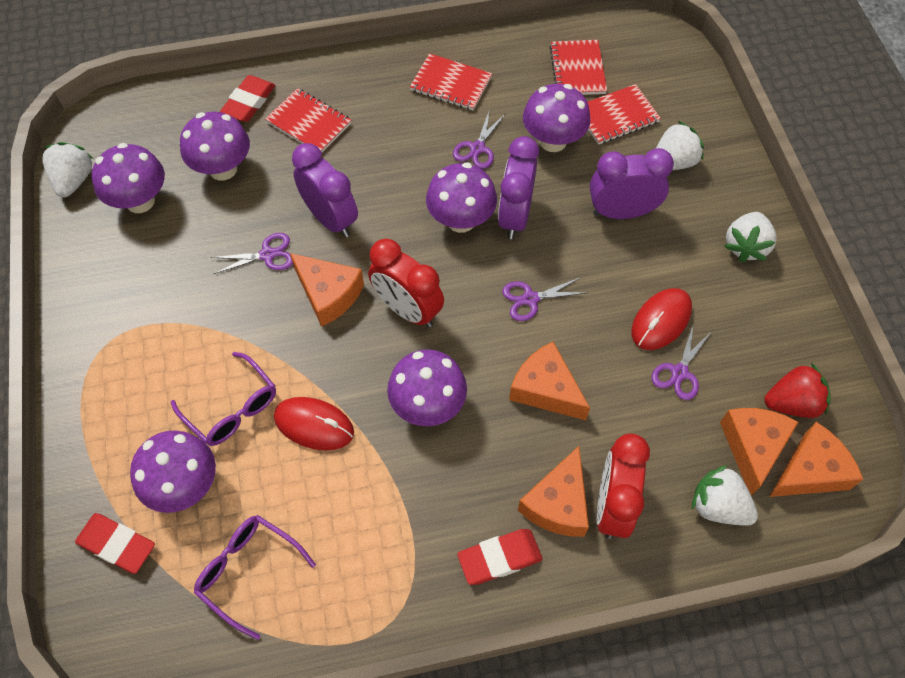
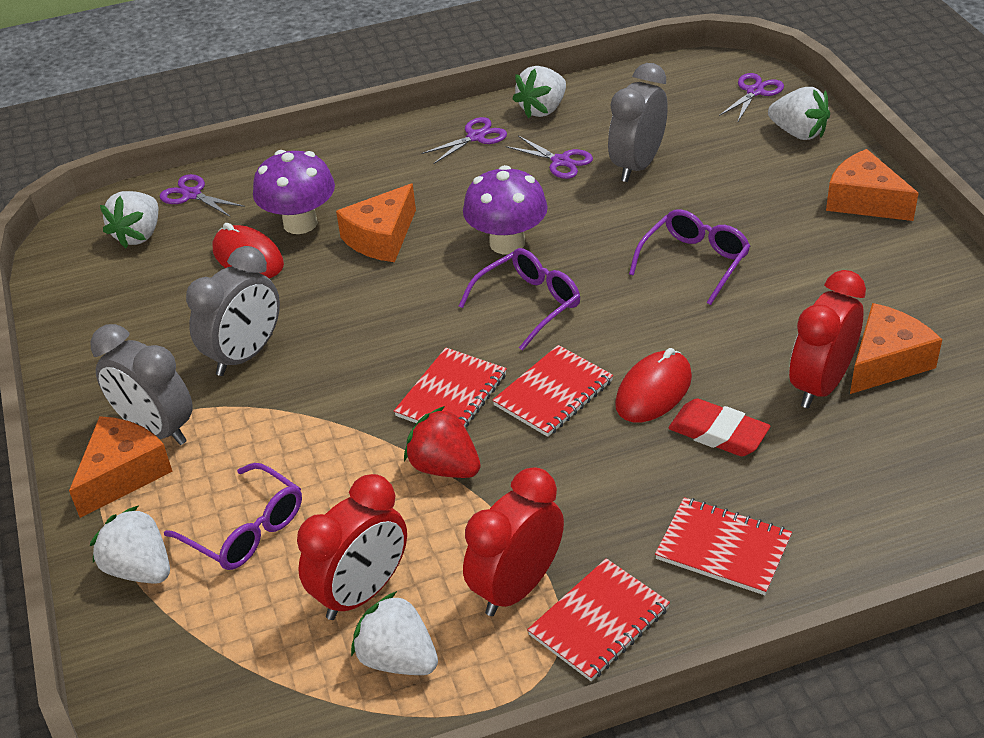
grey clock: 0 -> 3
orange cheese: 5 -> 4
purple clock: 3 -> 0
purple glasses: 2 -> 3
purple mushroom: 6 -> 2
red clock: 2 -> 3
red eraser: 3 -> 1
white strawberry: 4 -> 5

